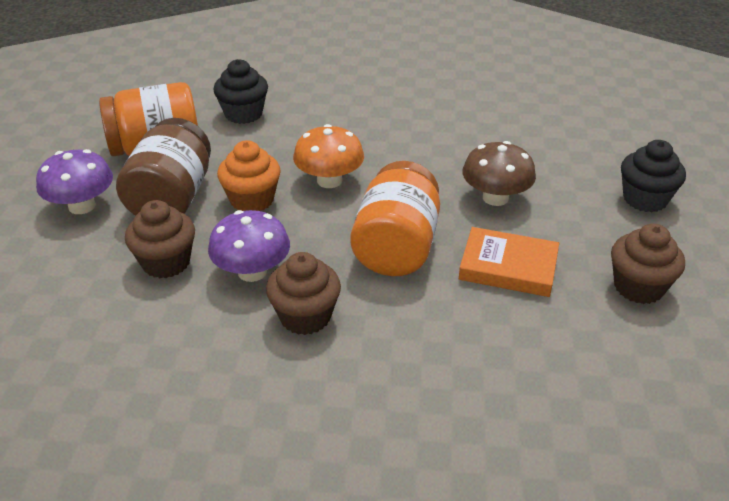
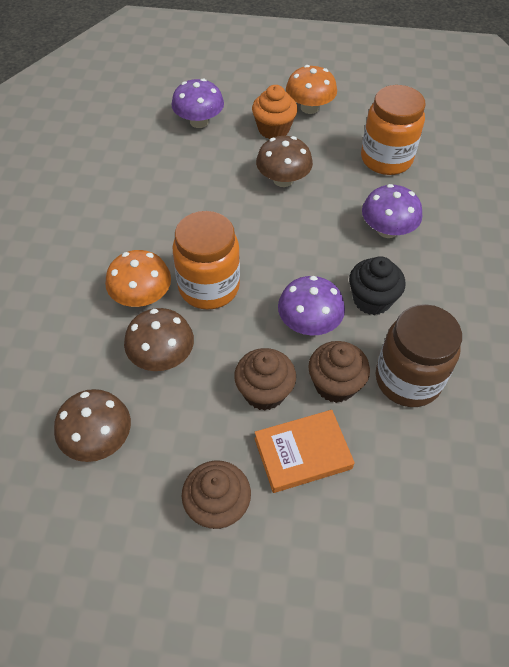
black cupcake: 2 -> 1
brown mushroom: 1 -> 3
orange mushroom: 1 -> 2
purple mushroom: 2 -> 3

